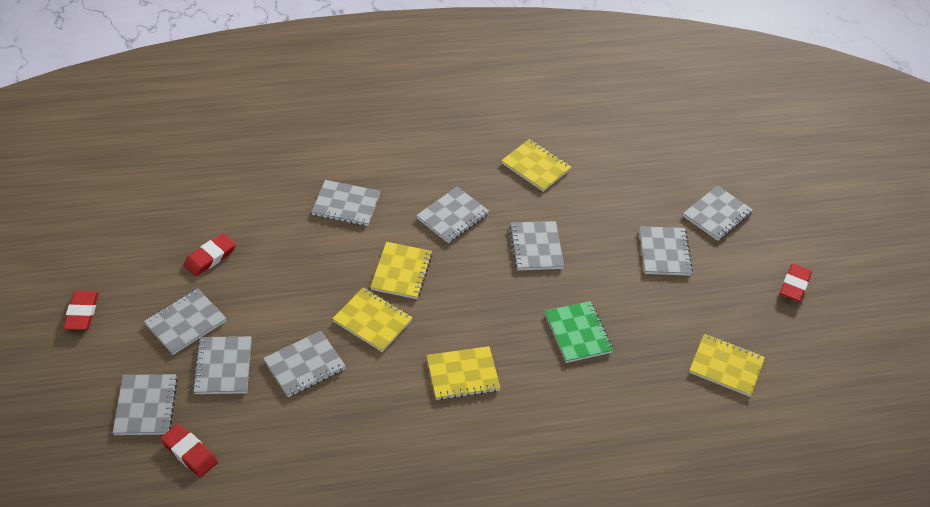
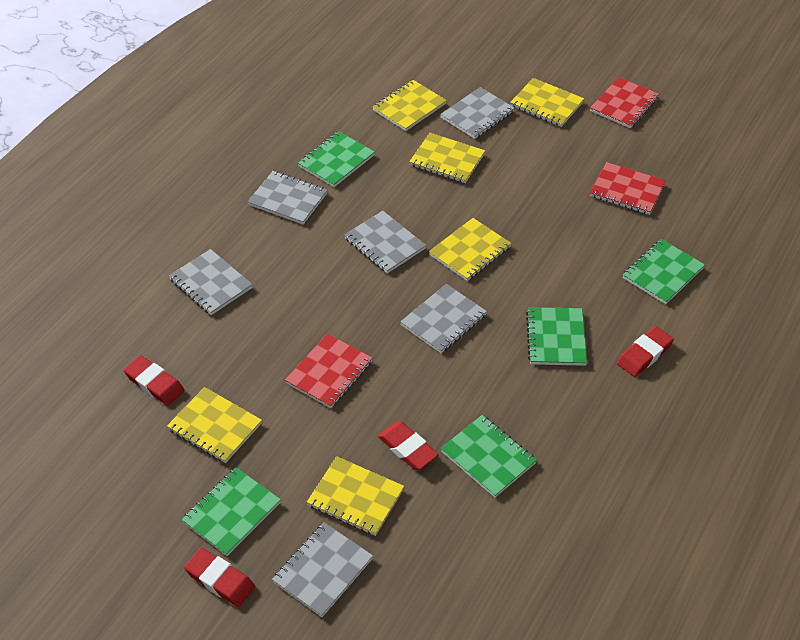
green notebook: 1 -> 5
grey notebook: 9 -> 6
red notebook: 0 -> 3
yellow notebook: 5 -> 6

